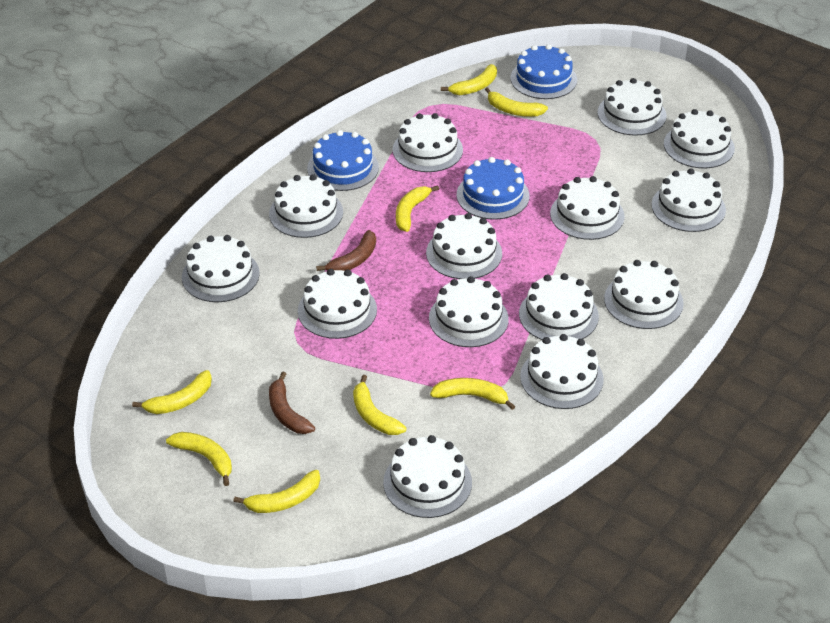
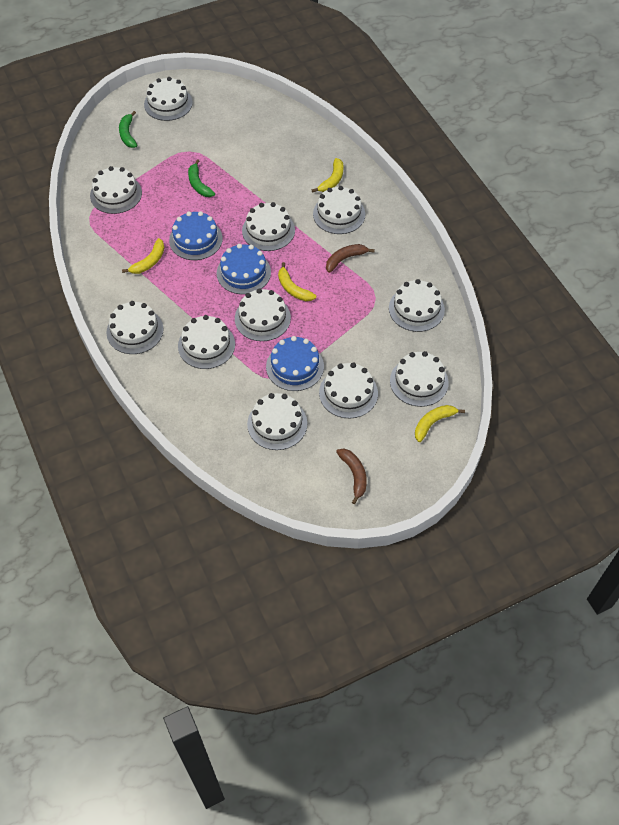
green banana: 0 -> 2
white cake: 14 -> 11
yellow banana: 8 -> 4

